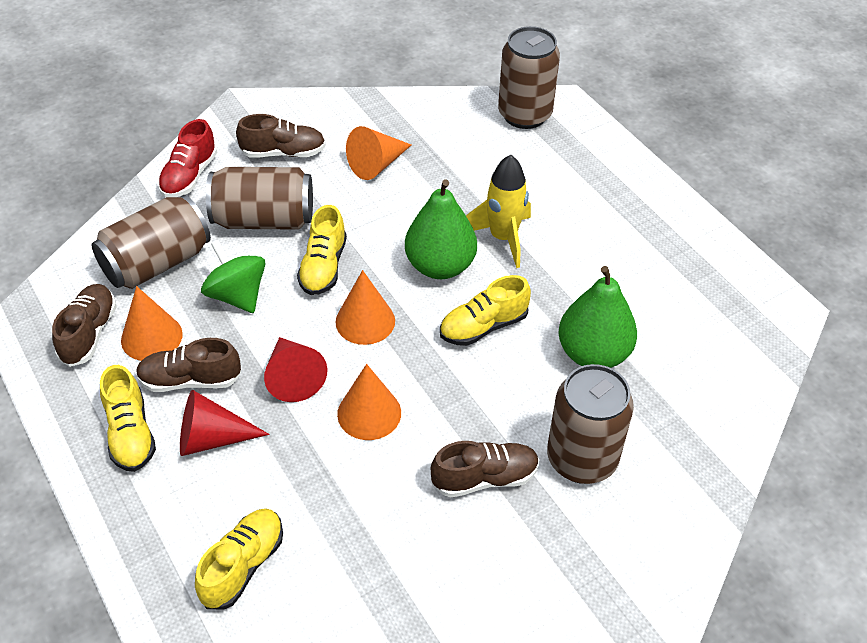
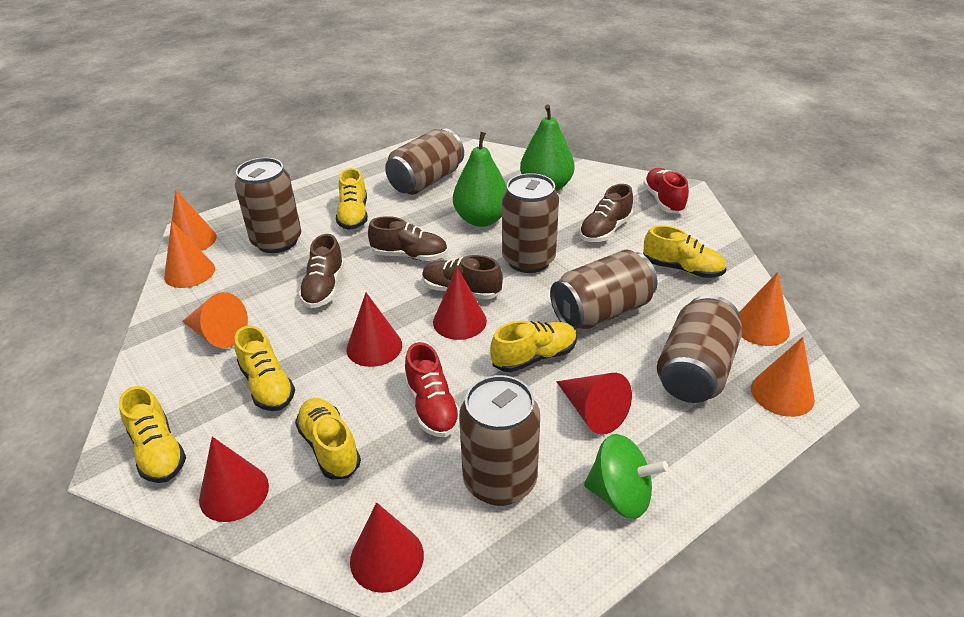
brown can: 4 -> 6
orange cone: 4 -> 5
red cone: 2 -> 5
red shoe: 1 -> 2
yellow rocket: 1 -> 0
yellow shoe: 4 -> 6

